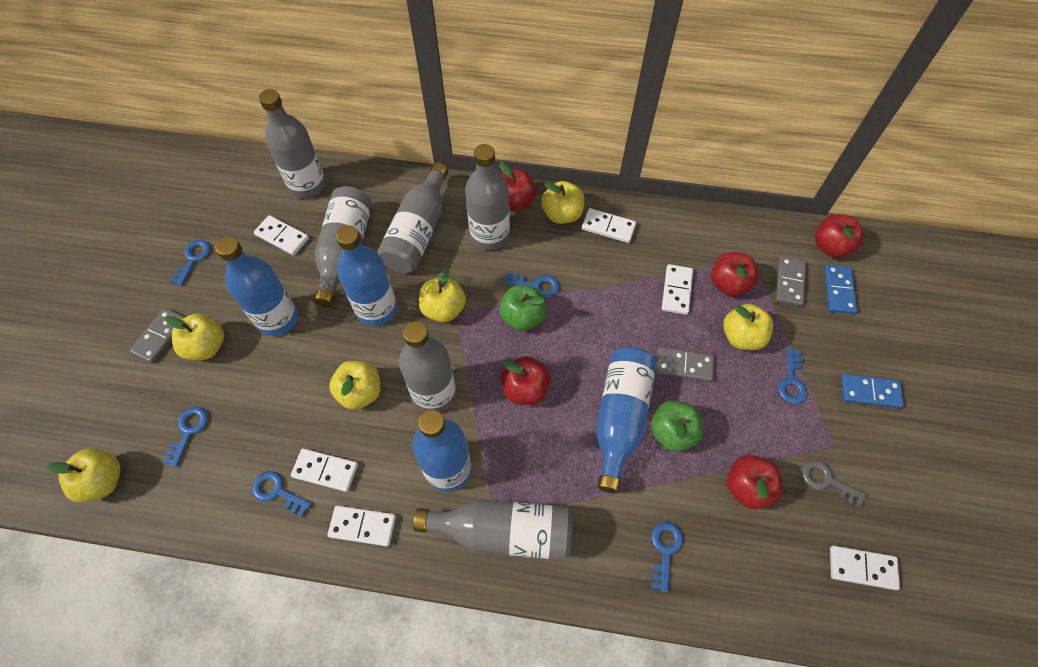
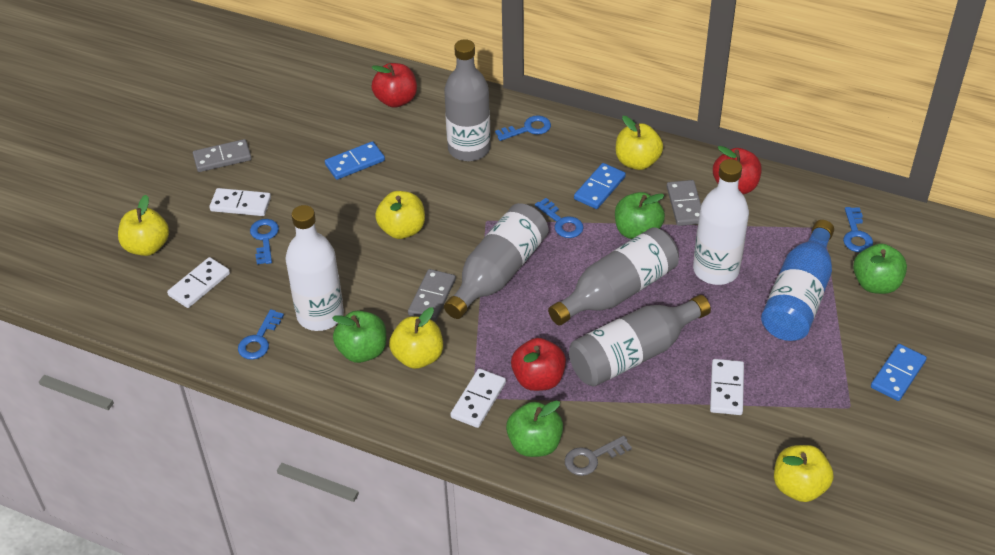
blue bottle: 4 -> 1
blue domino: 2 -> 3
blue key: 6 -> 5
green apple: 2 -> 4
grey bottle: 6 -> 4
red apple: 5 -> 3
white bottle: 0 -> 2
white domino: 6 -> 4
yellow apple: 6 -> 5

